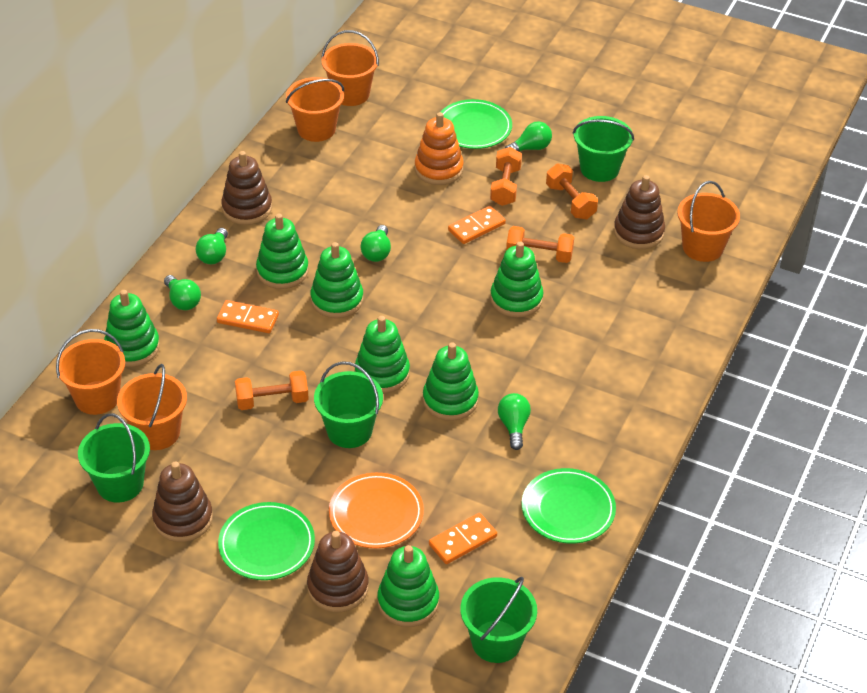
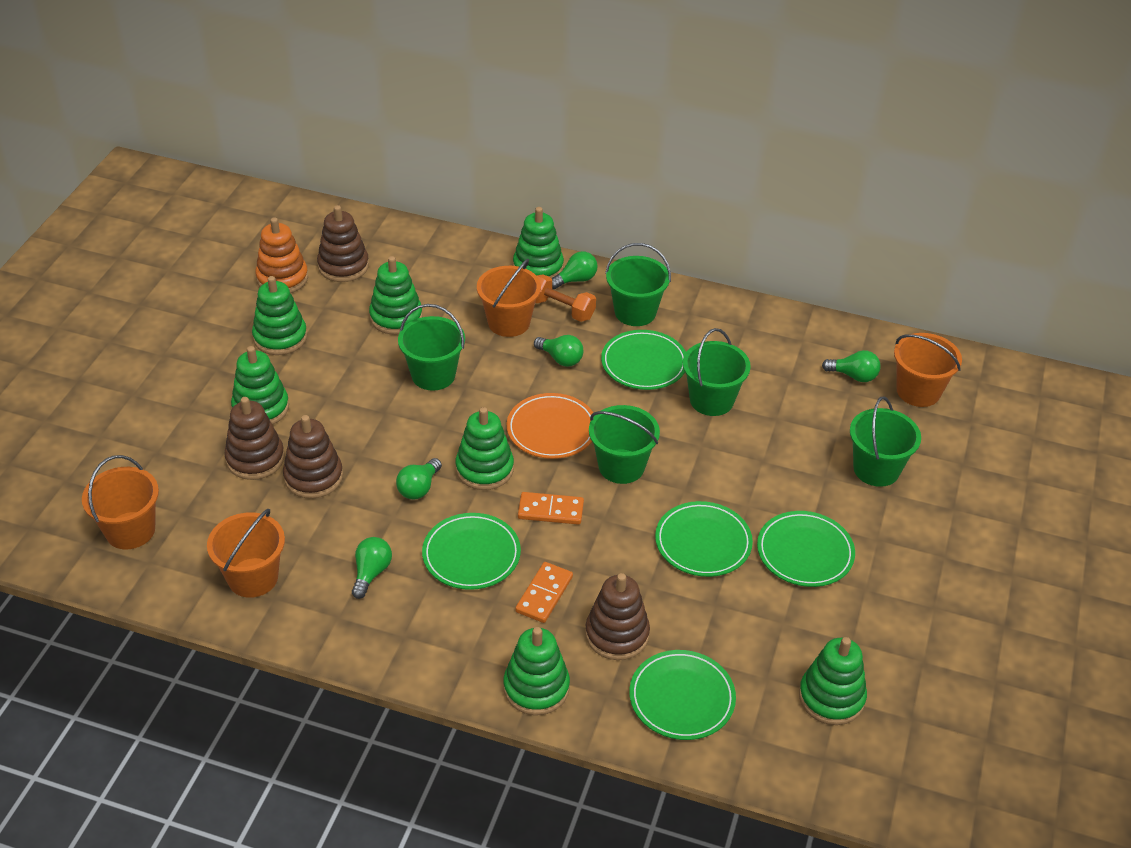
green bucket: 4 -> 5
green plate: 3 -> 5
orange bucket: 5 -> 4
orange domino: 3 -> 2
orange dumbbell: 4 -> 1

